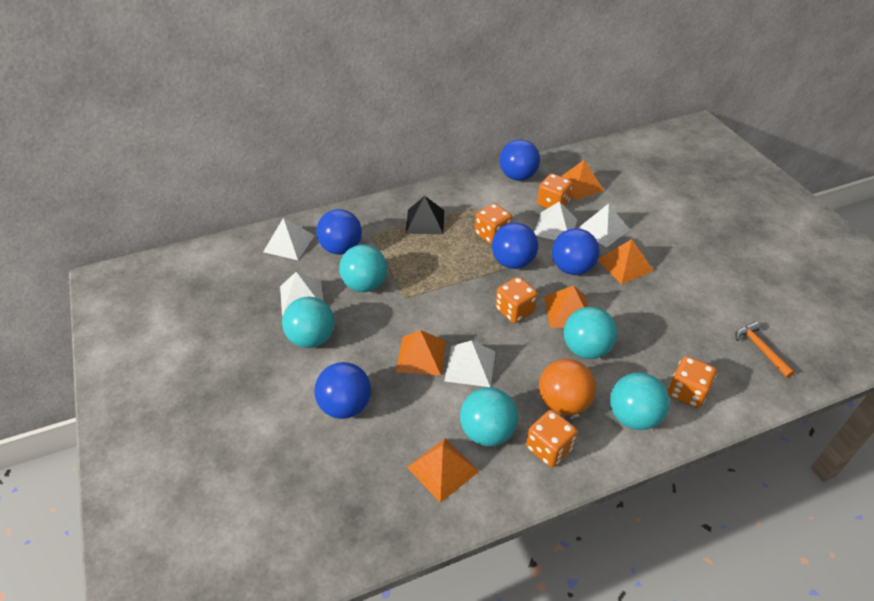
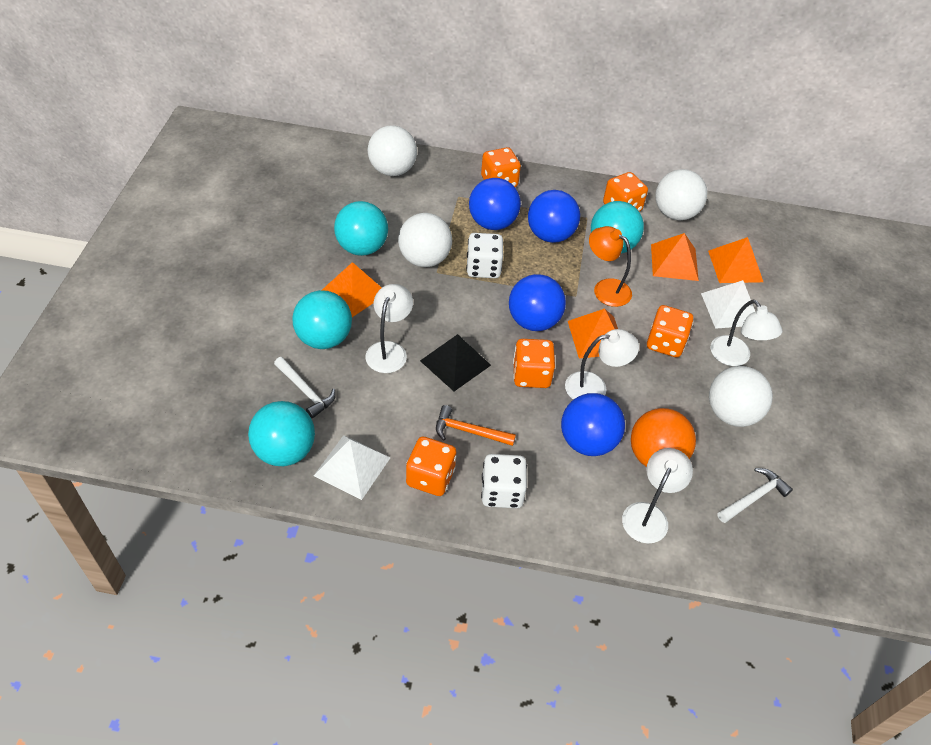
blue ball: 5 -> 4
orange lamp: 0 -> 1
orange pyramid: 5 -> 4
turquoise ball: 5 -> 4
white ball: 0 -> 4
white dice: 0 -> 2
white hammer: 0 -> 2
white lamp: 0 -> 4
white pyramid: 5 -> 2

